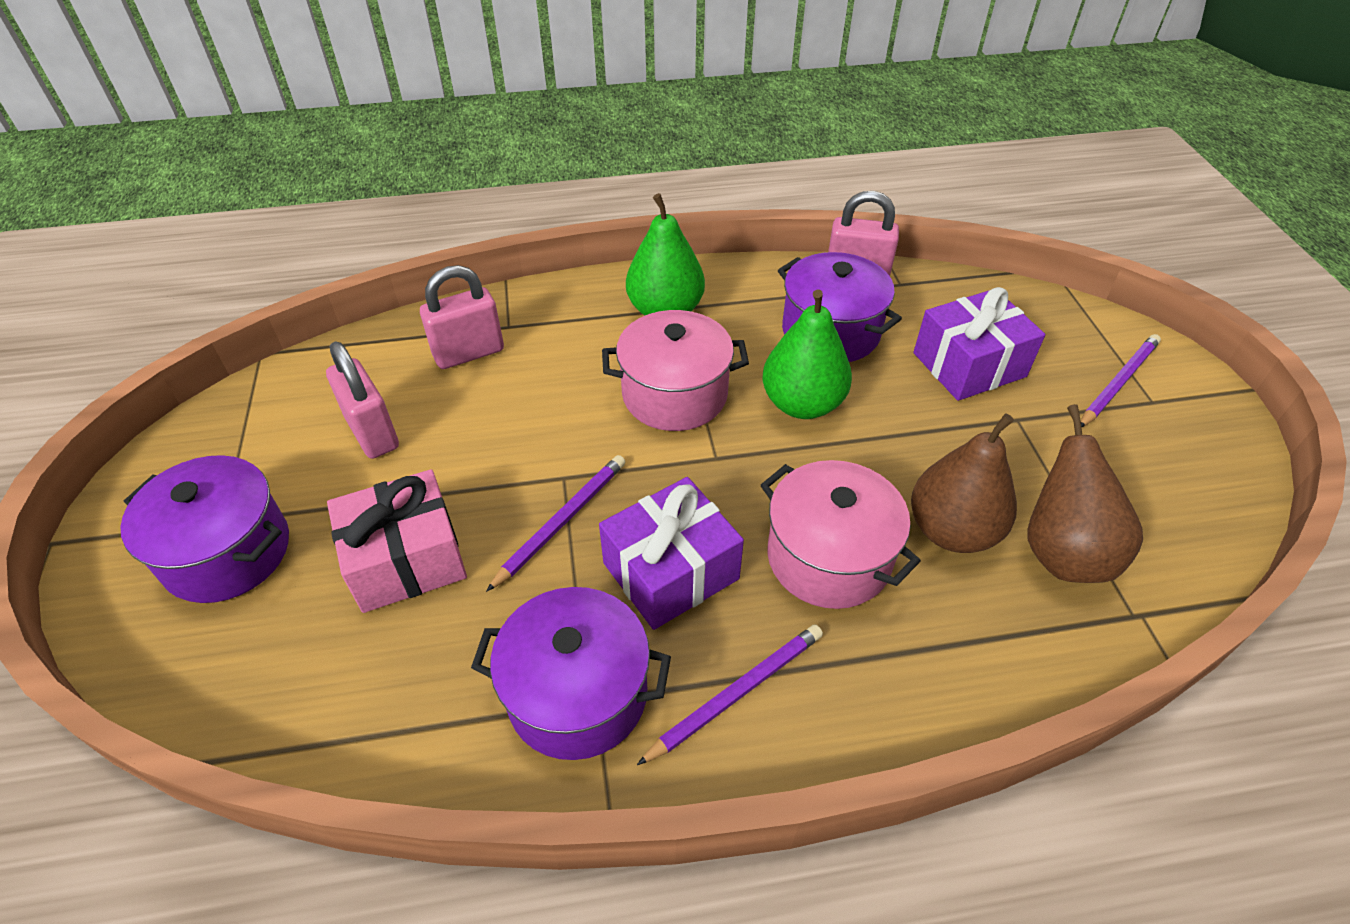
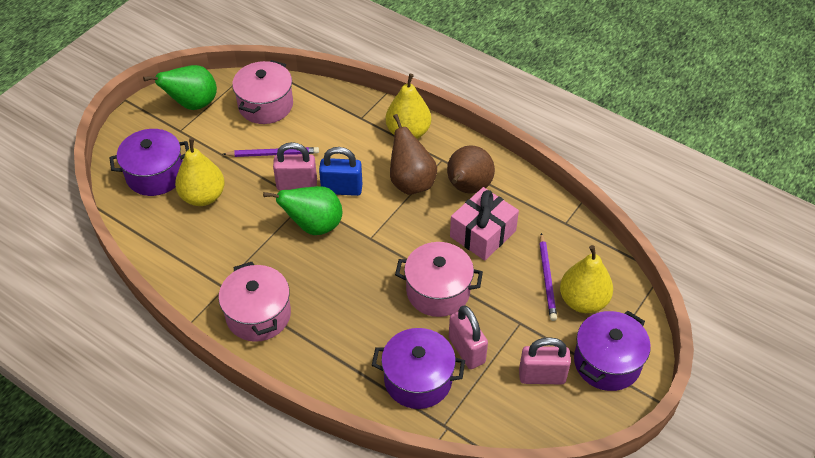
blue padlock: 0 -> 1
pink pot: 2 -> 3
purple gift: 2 -> 0
purple pencil: 3 -> 2
yellow pear: 0 -> 3

